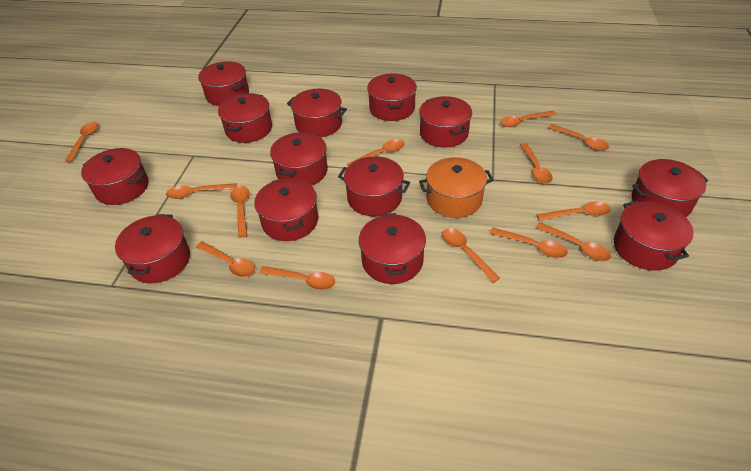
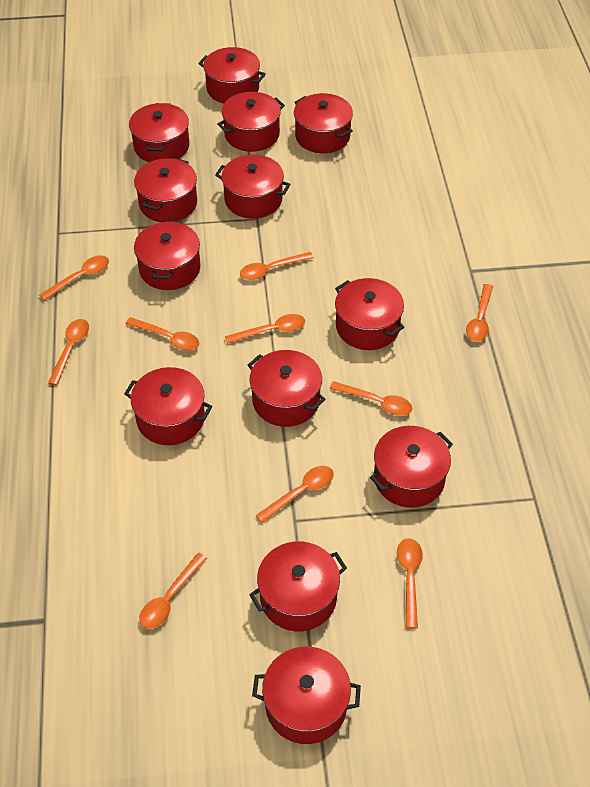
orange pot: 1 -> 0
orange spoon: 13 -> 10

